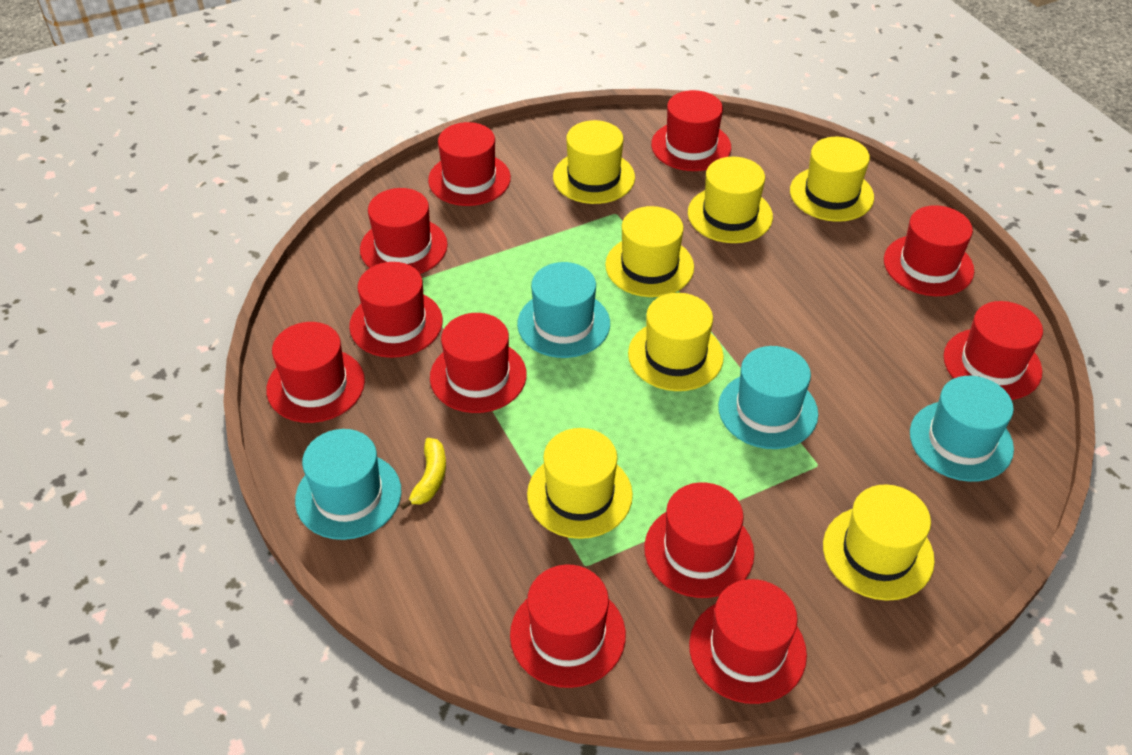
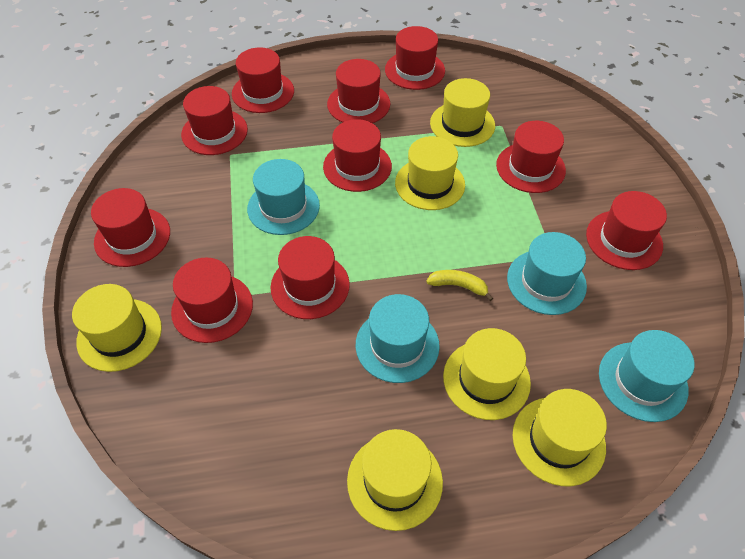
red hat: 11 -> 10
yellow hat: 7 -> 6

